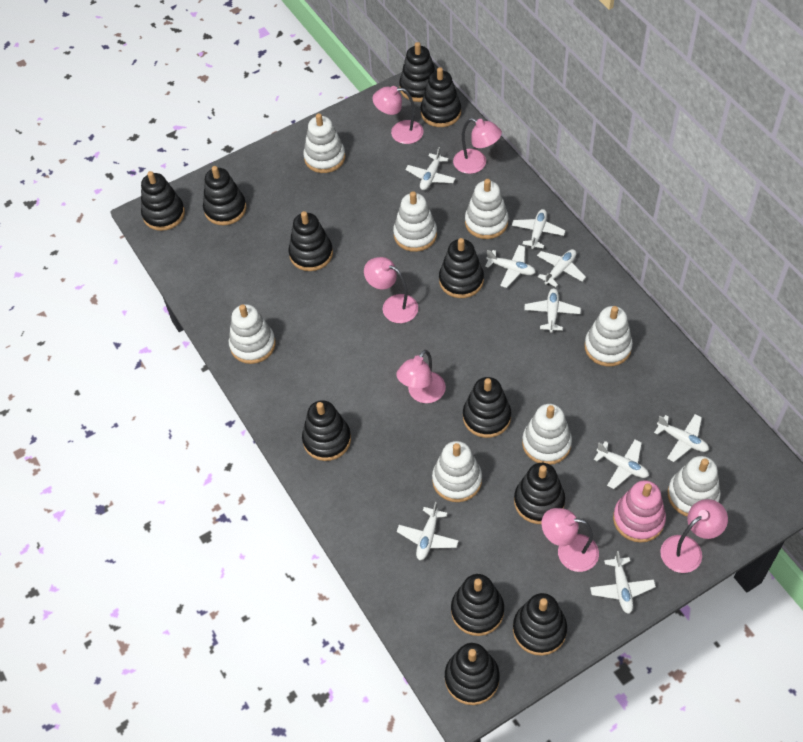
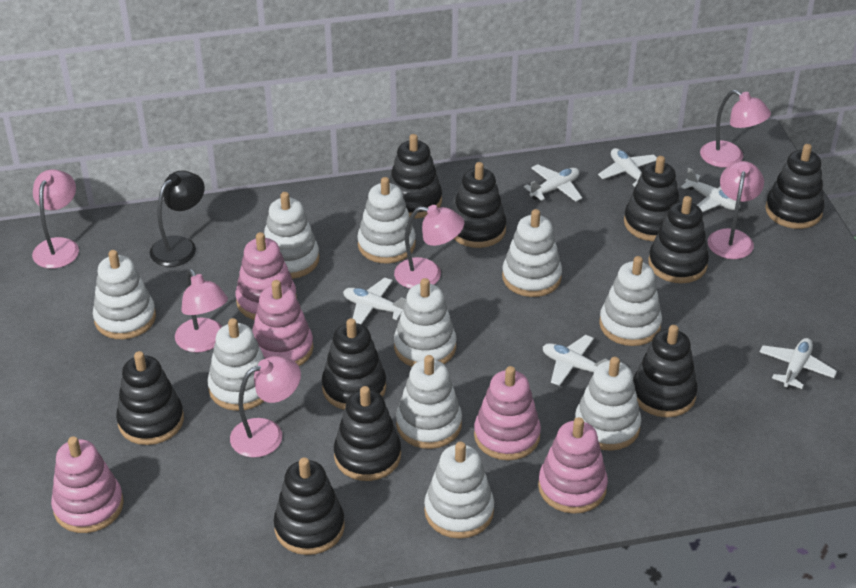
black lamp: 0 -> 1
black stacking toy: 12 -> 10
pink stacking toy: 1 -> 5
white plane: 9 -> 6
white stacking toy: 8 -> 10

